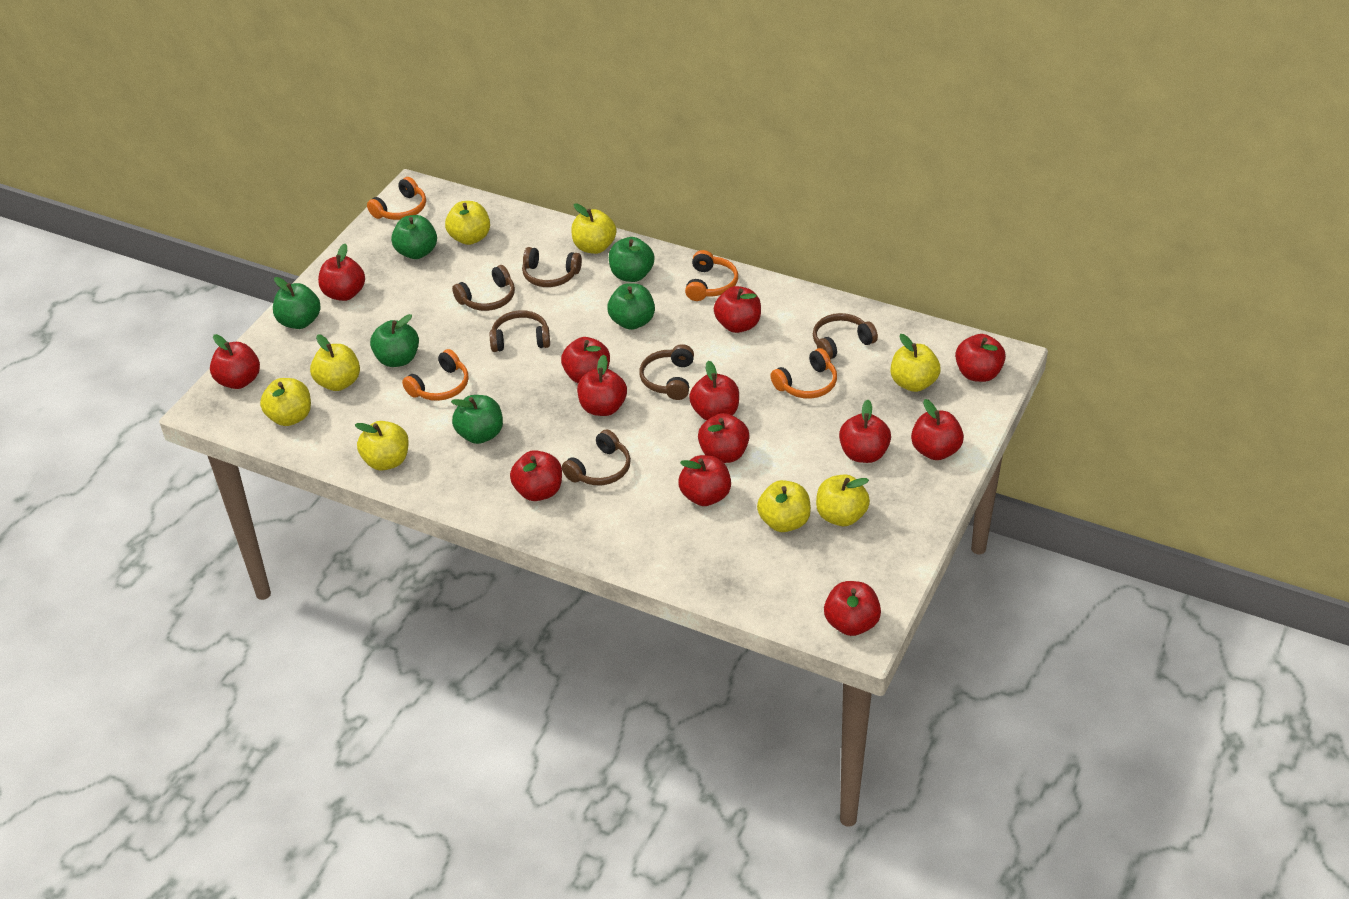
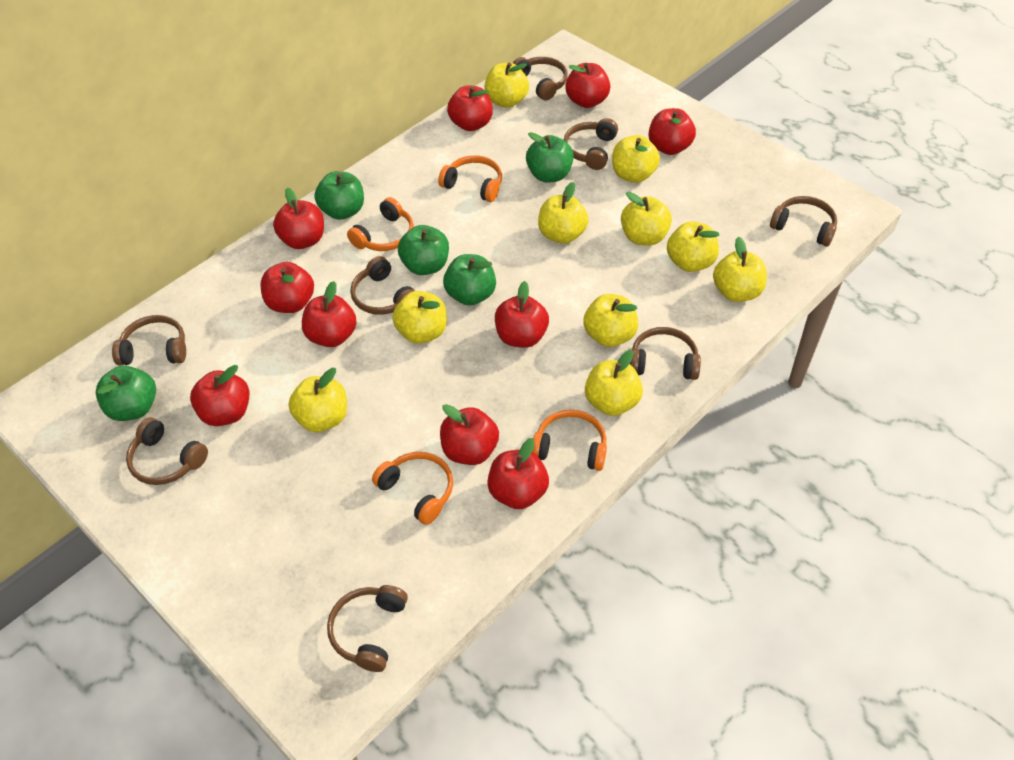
brown headphones: 6 -> 8
green apple: 6 -> 5
red apple: 13 -> 10
yellow apple: 8 -> 10

